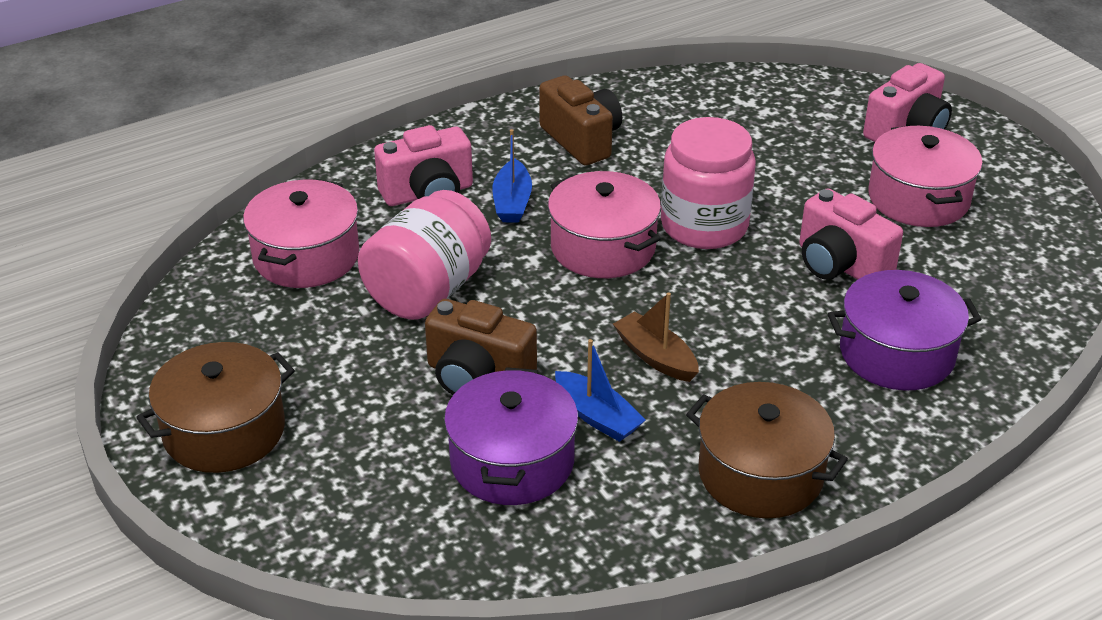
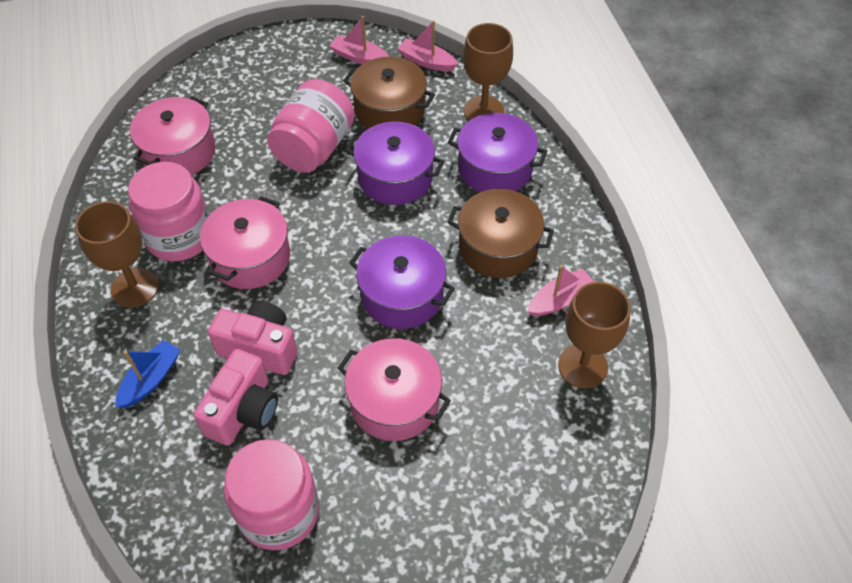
blue boat: 2 -> 1
brown boat: 1 -> 0
brown camera: 2 -> 0
brown goblet: 0 -> 3
pink boat: 0 -> 3
pink camera: 3 -> 2
pink jar: 2 -> 3
purple pot: 2 -> 3

